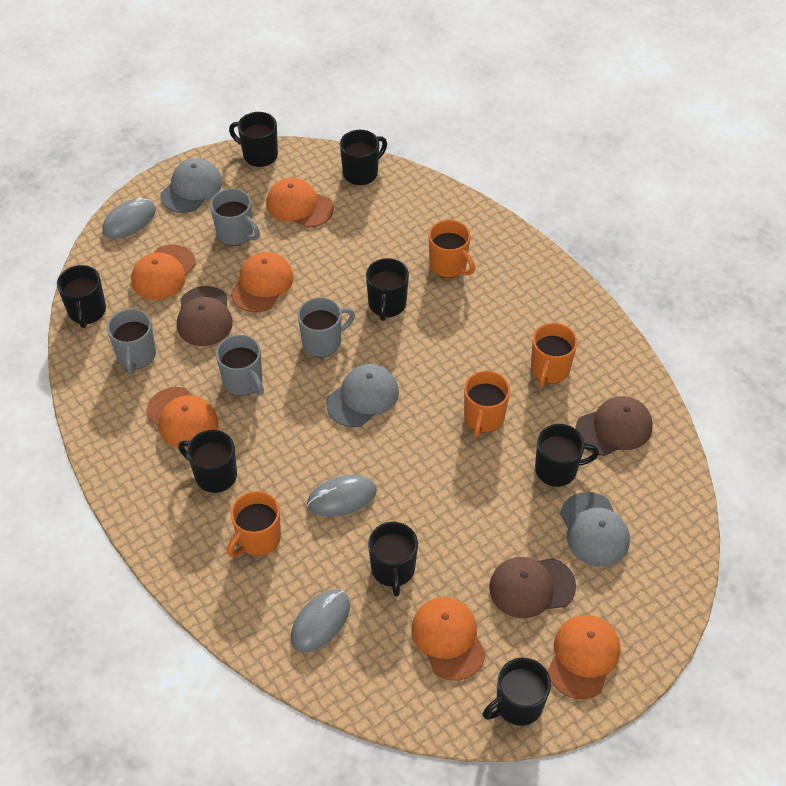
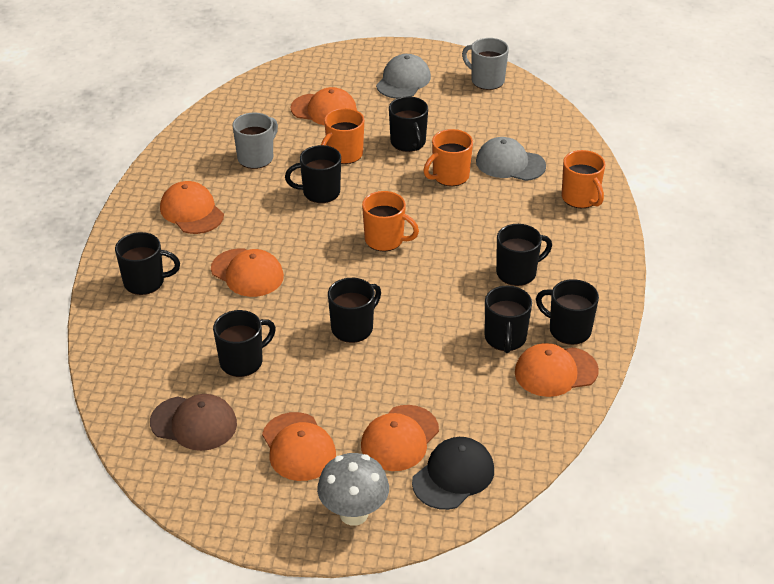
black cap: 0 -> 1
brown cap: 3 -> 1
grey cap: 3 -> 2
grey mouse: 3 -> 0
grey mug: 4 -> 2
grey mushroom: 0 -> 1

